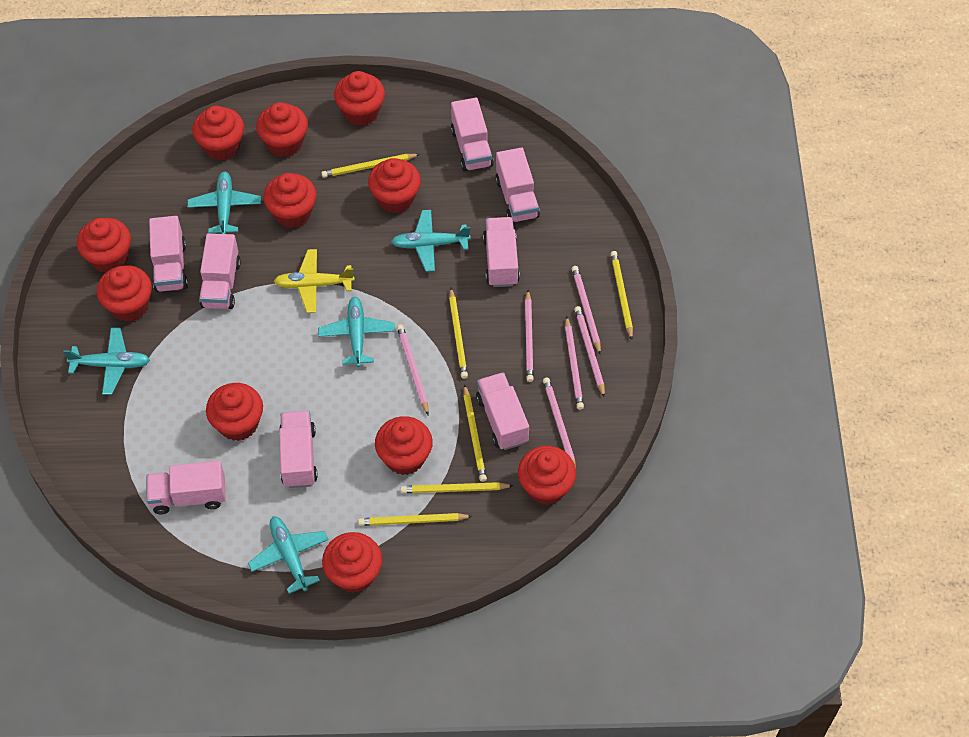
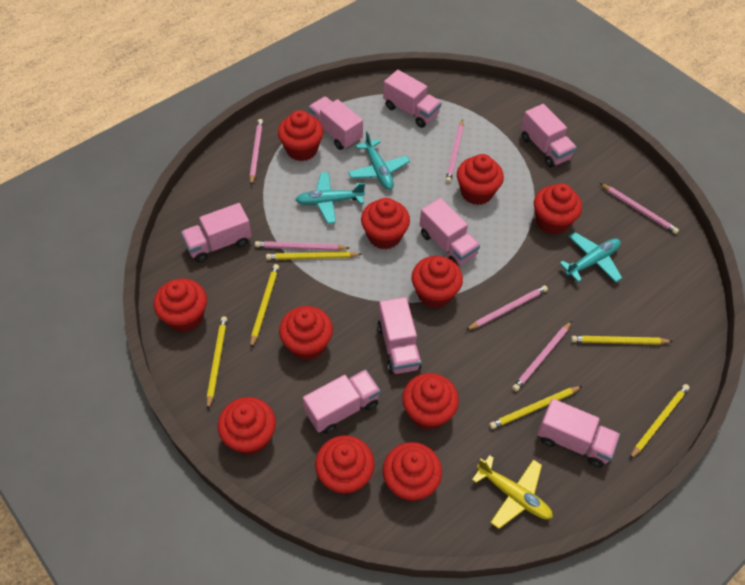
turquoise plane: 5 -> 3

